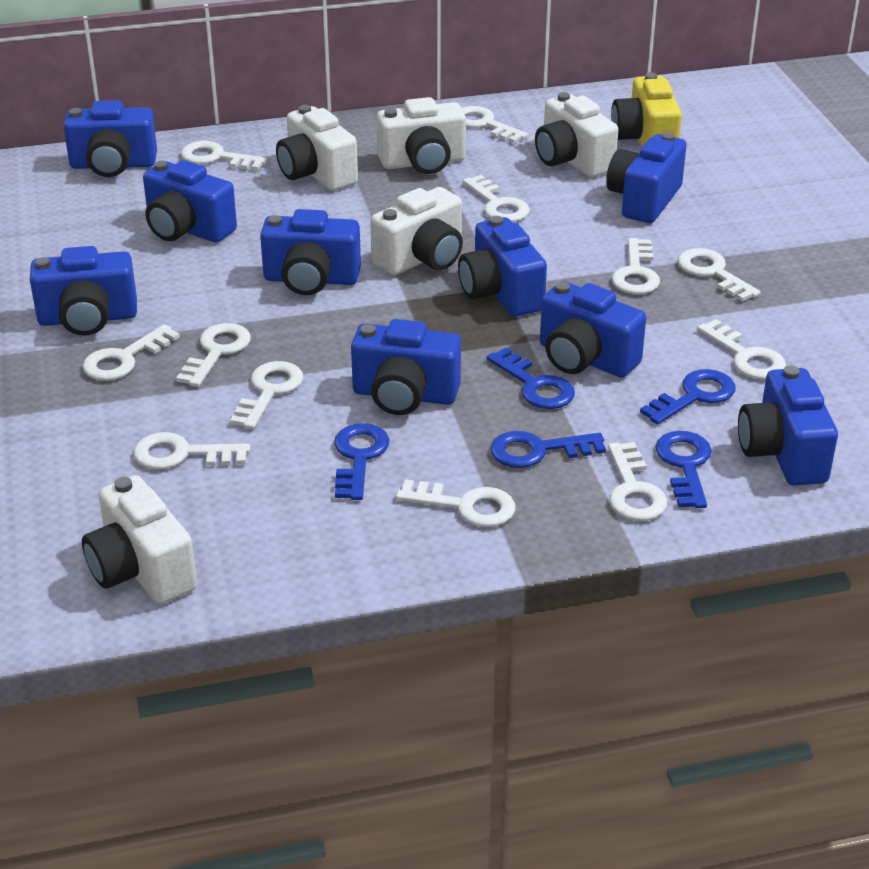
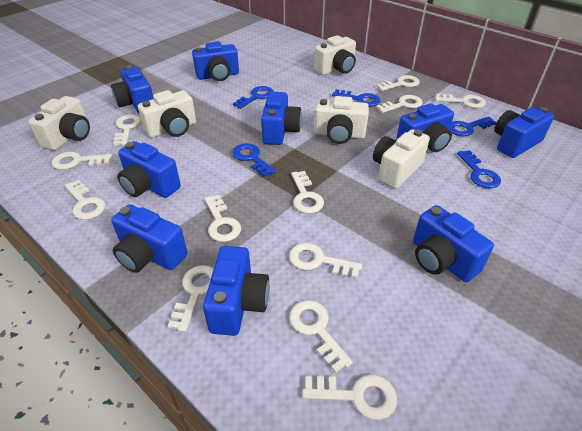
yellow camera: 1 -> 0

